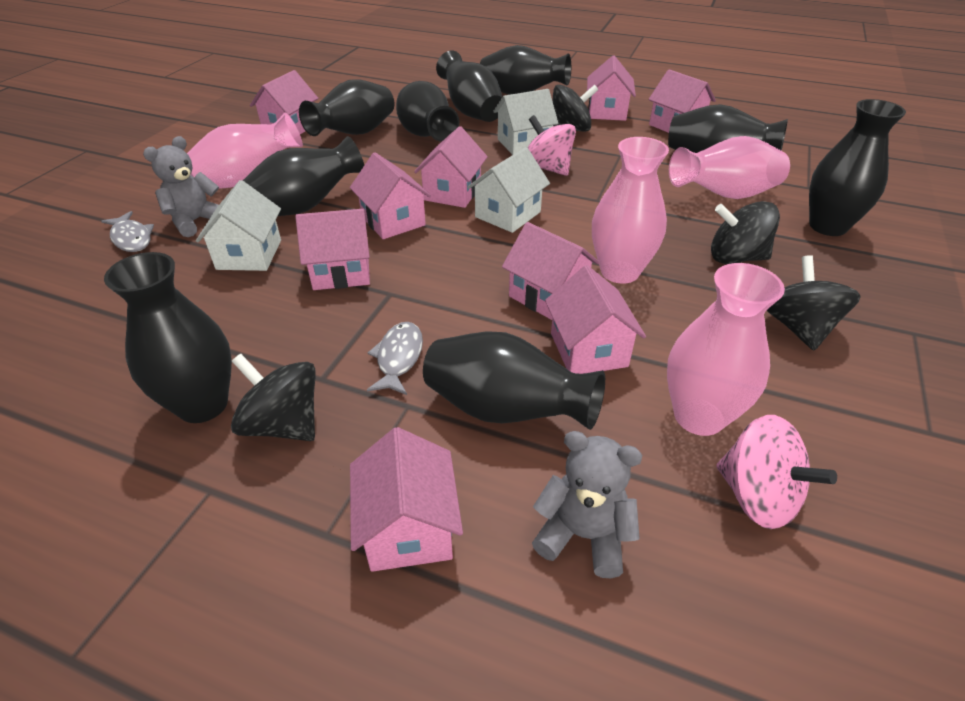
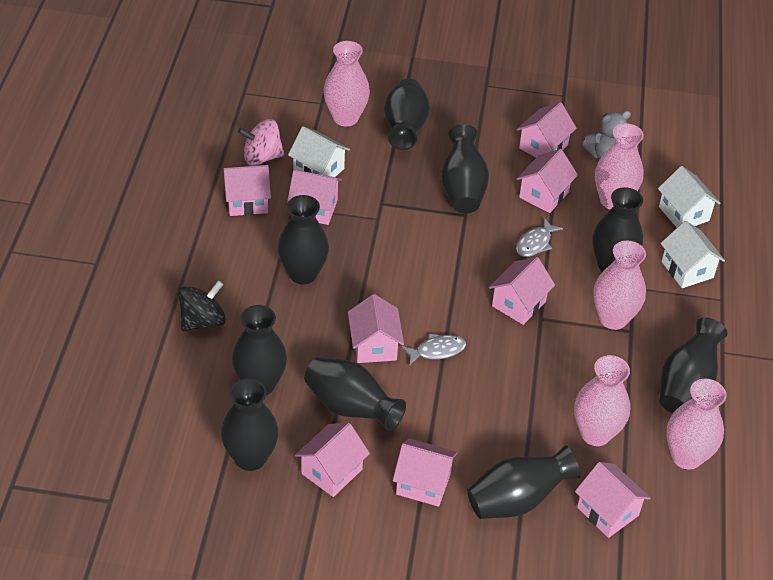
black spinning top: 4 -> 1
grey teddy bear: 2 -> 1
pink spinning top: 2 -> 1
pink vase: 4 -> 5

